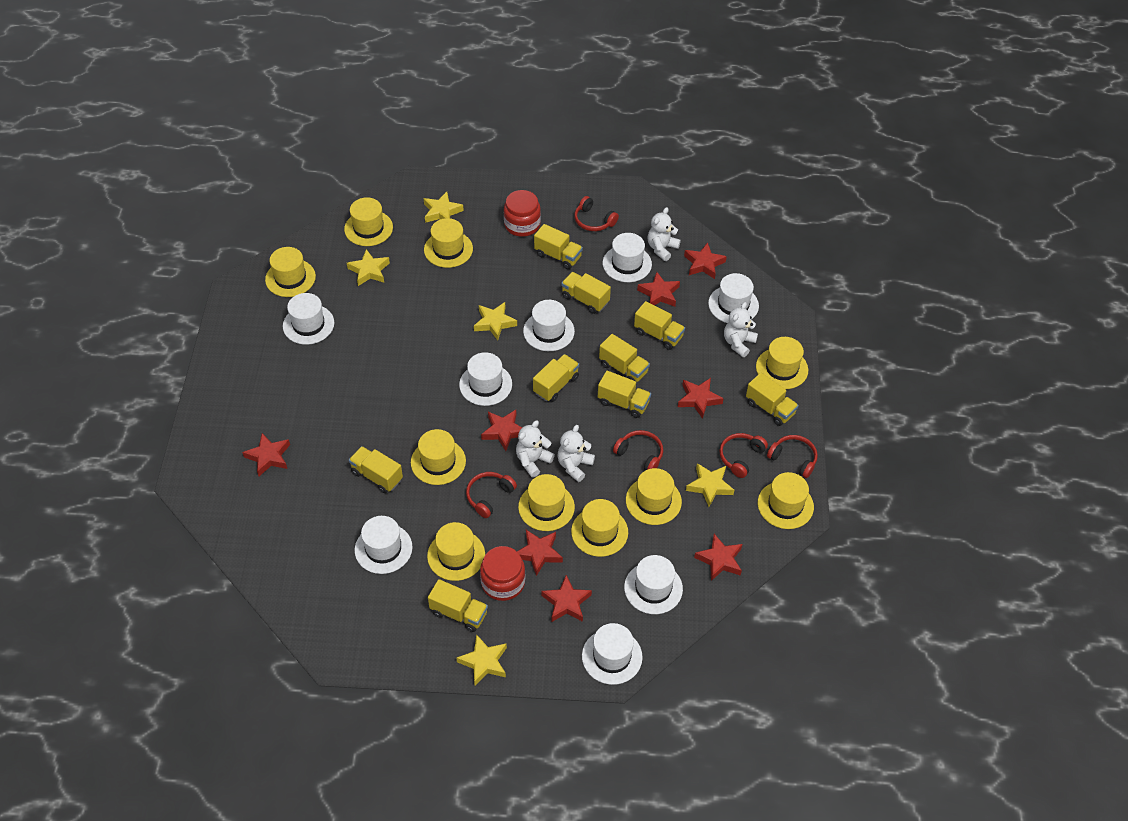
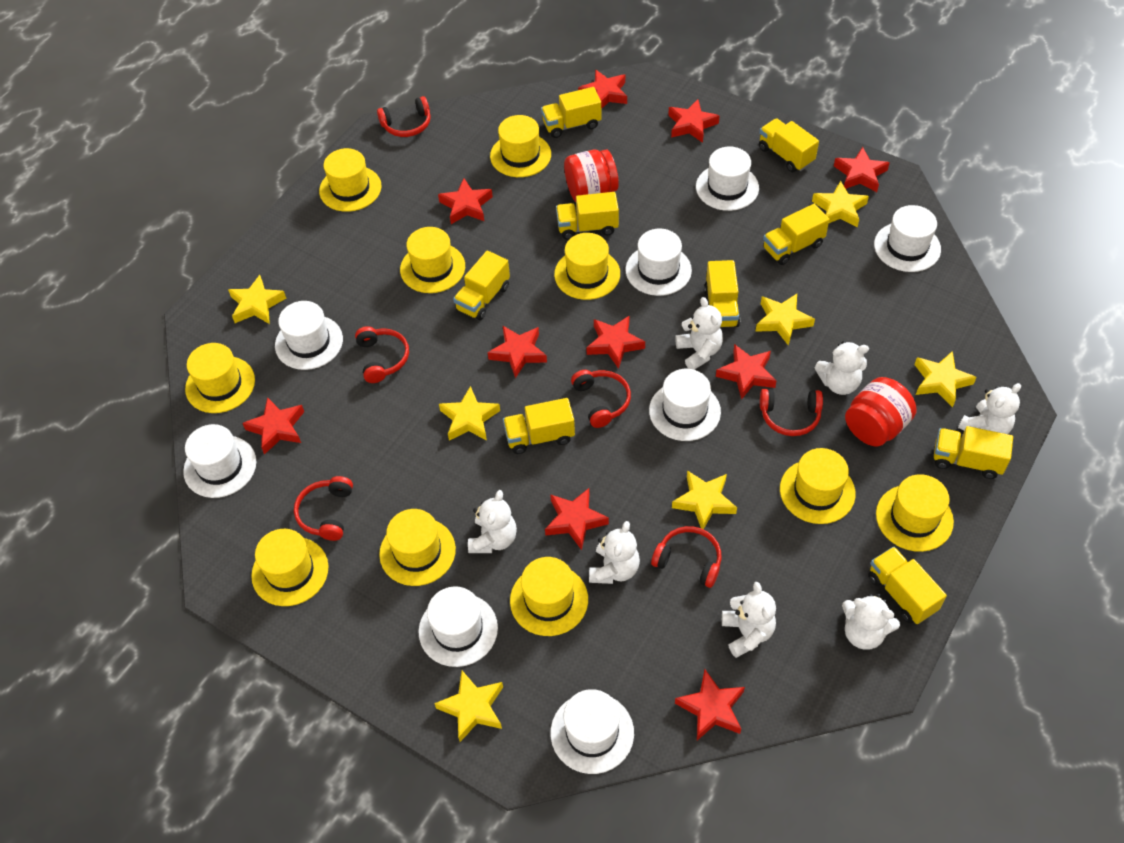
red headphones: 5 -> 6
red star: 8 -> 10
white teddy bear: 4 -> 7
yellow star: 5 -> 7

